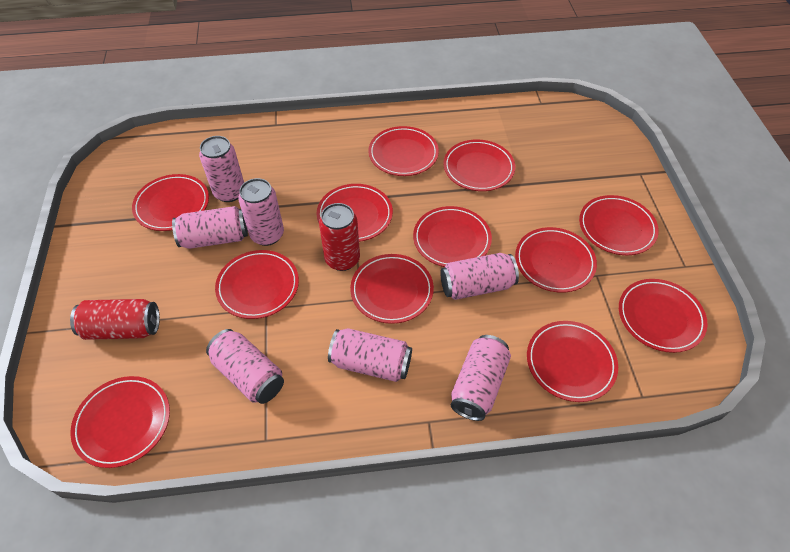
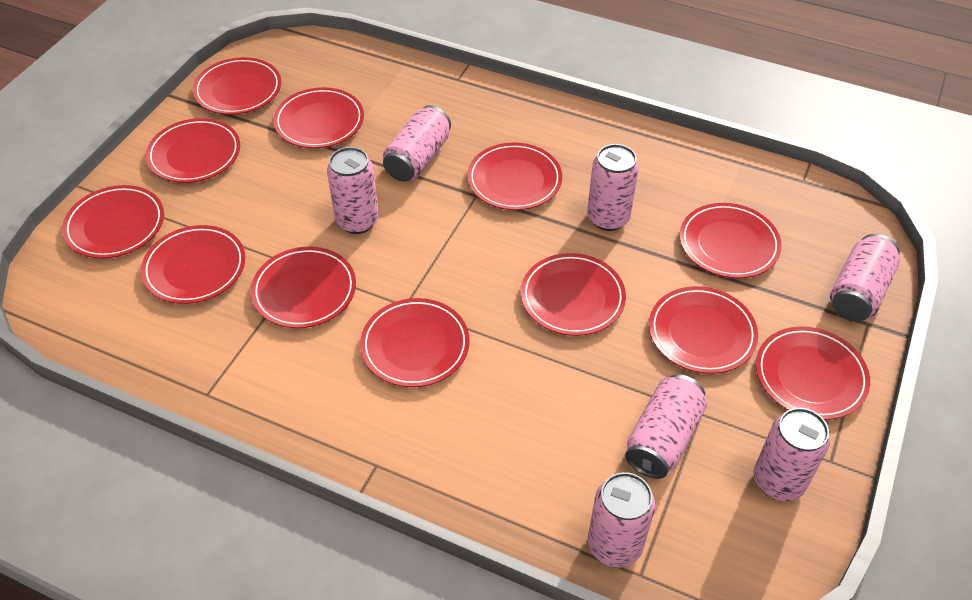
red can: 2 -> 0

